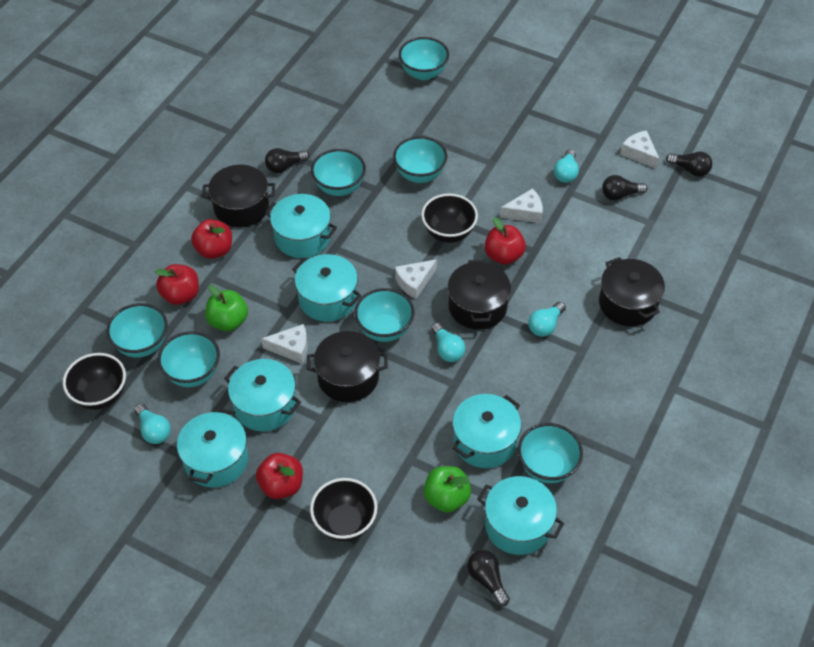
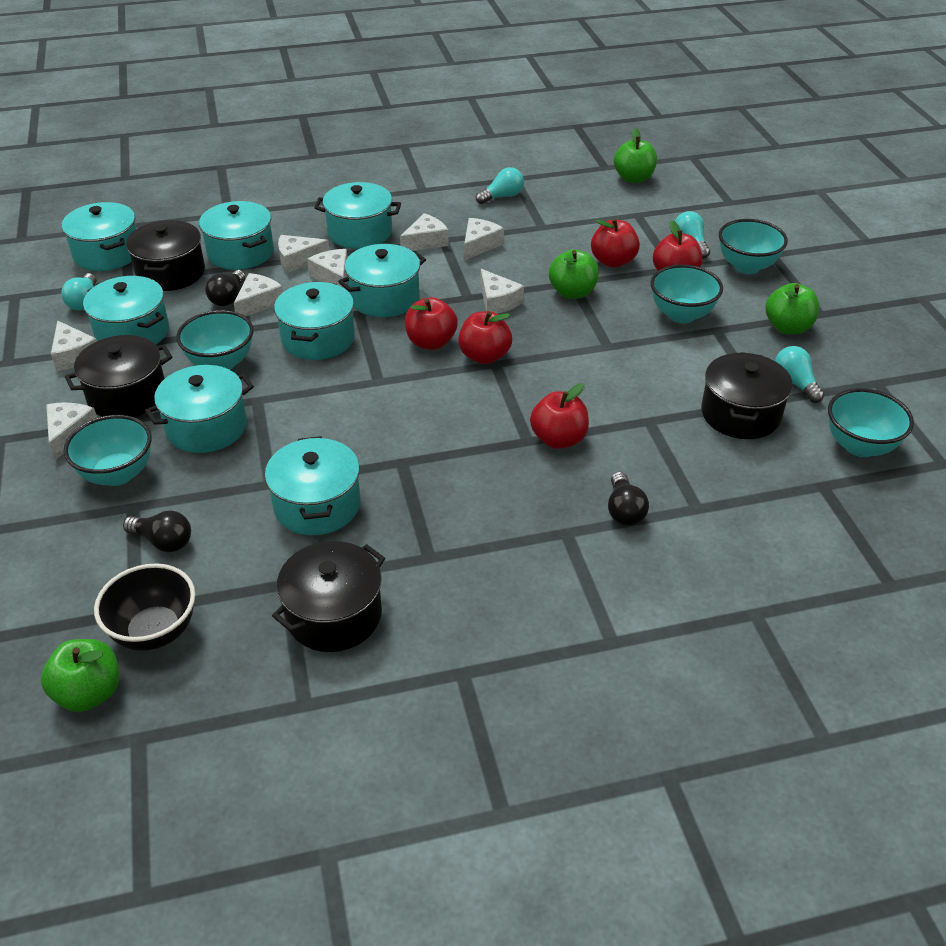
black bowl: 3 -> 1
black light bulb: 4 -> 3
green apple: 2 -> 4
red apple: 4 -> 5
turquoise bowl: 7 -> 5
turquoise pot: 6 -> 8
white cheese: 4 -> 8

